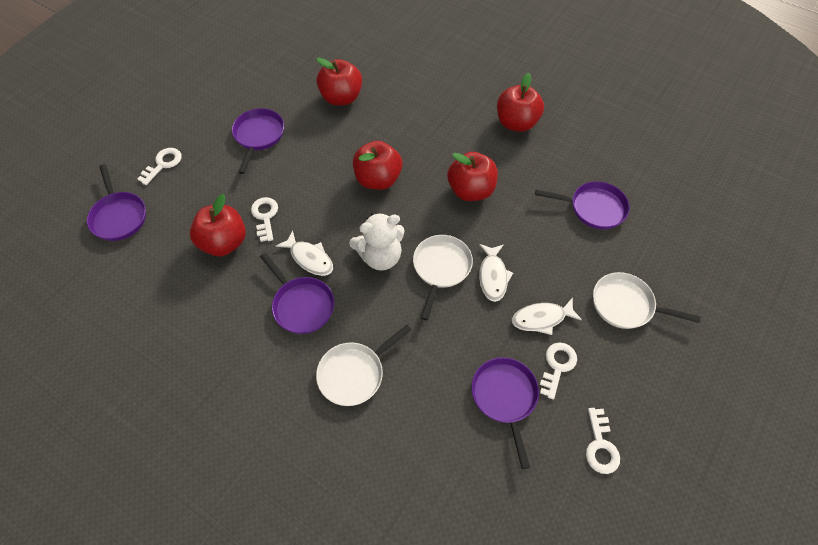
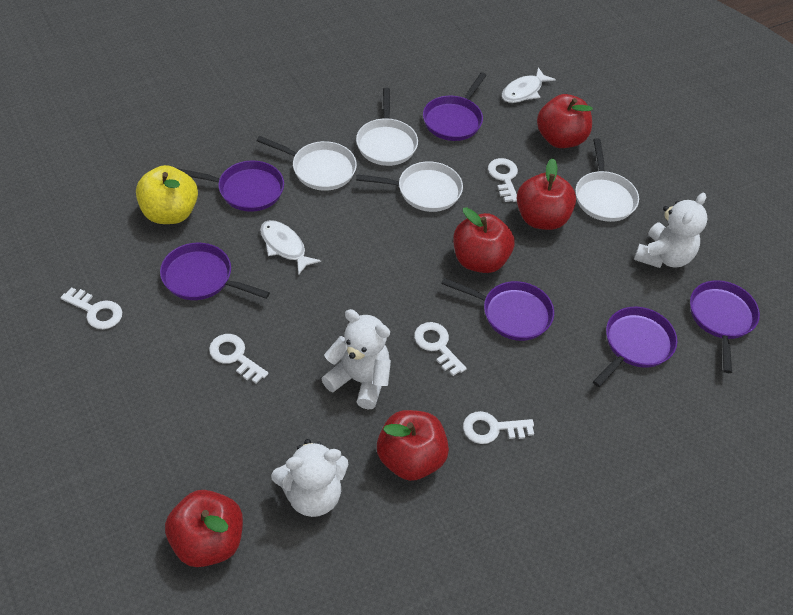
purple pan: 5 -> 6
white fish: 3 -> 2
white key: 4 -> 5
white pan: 3 -> 4
white teddy bear: 1 -> 3
yellow apple: 0 -> 1

